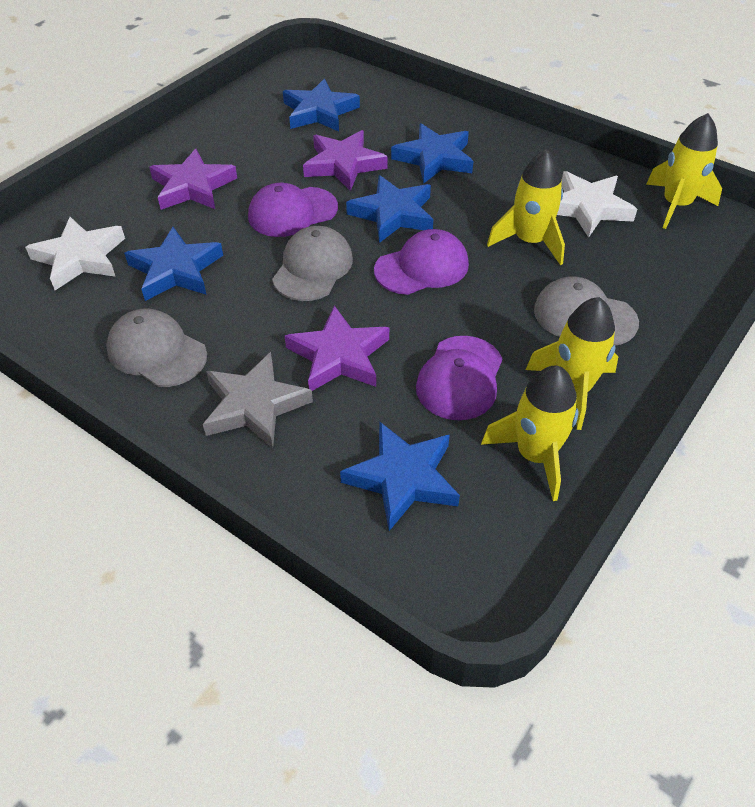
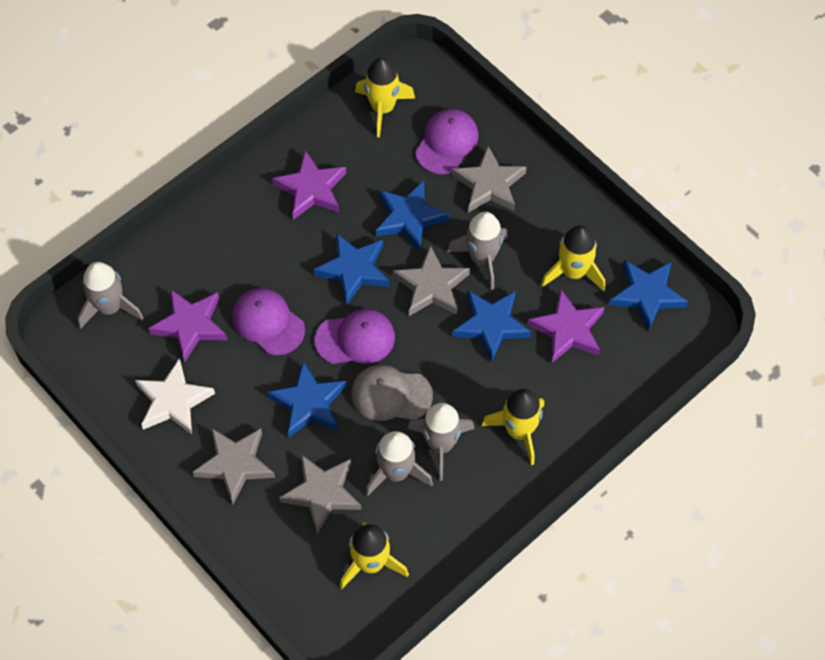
grey cap: 3 -> 1
grey rocket: 0 -> 4
grey star: 1 -> 4
white star: 2 -> 1

